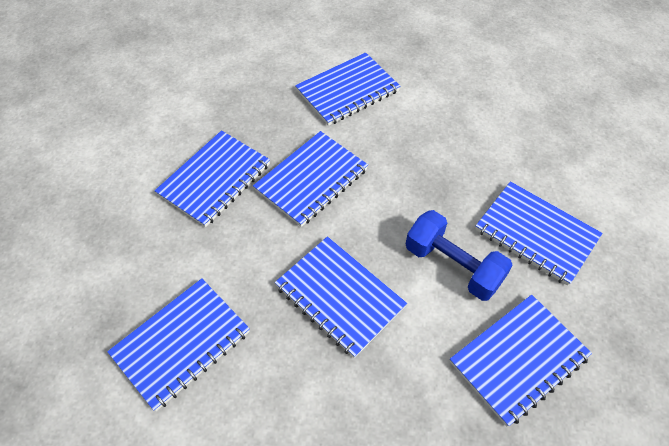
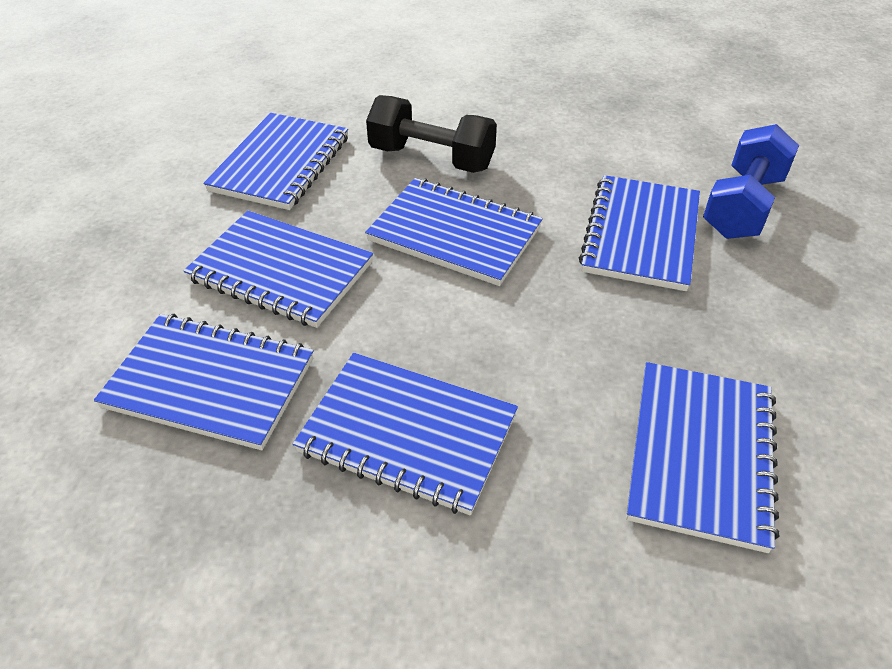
black dumbbell: 0 -> 1

